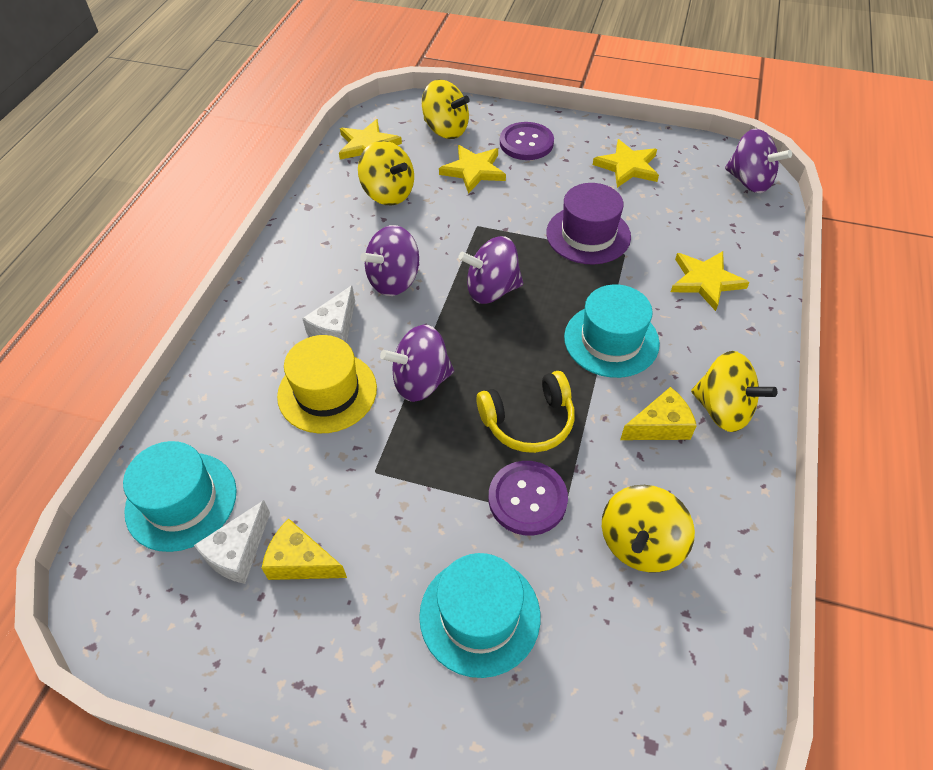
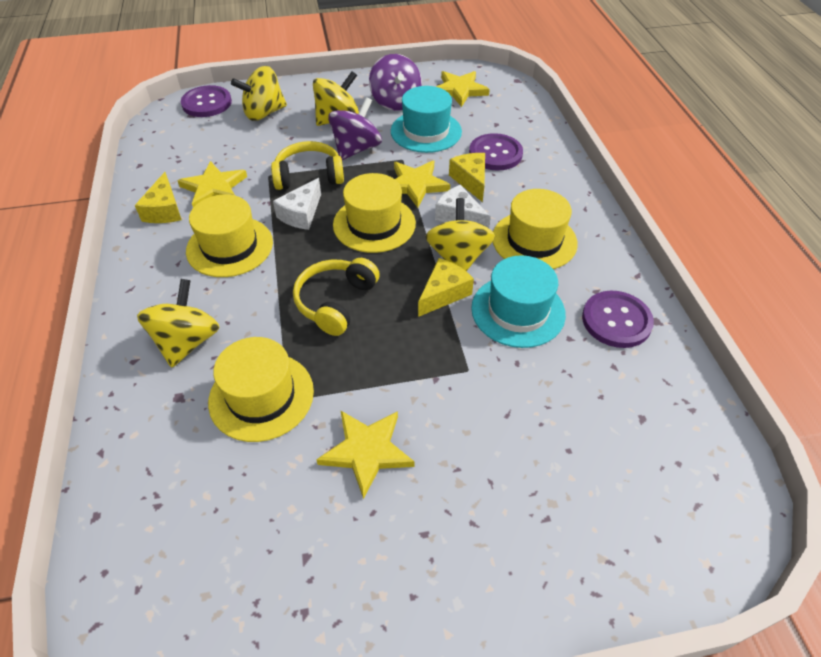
purple button: 2 -> 3
purple hat: 1 -> 0
purple spinning top: 4 -> 2
turquoise hat: 3 -> 2
yellow cheese: 2 -> 3
yellow hat: 1 -> 4
yellow headphones: 1 -> 2

